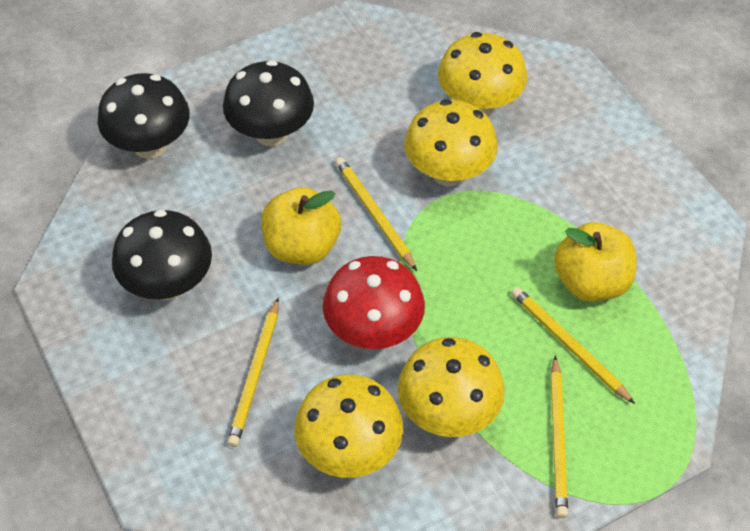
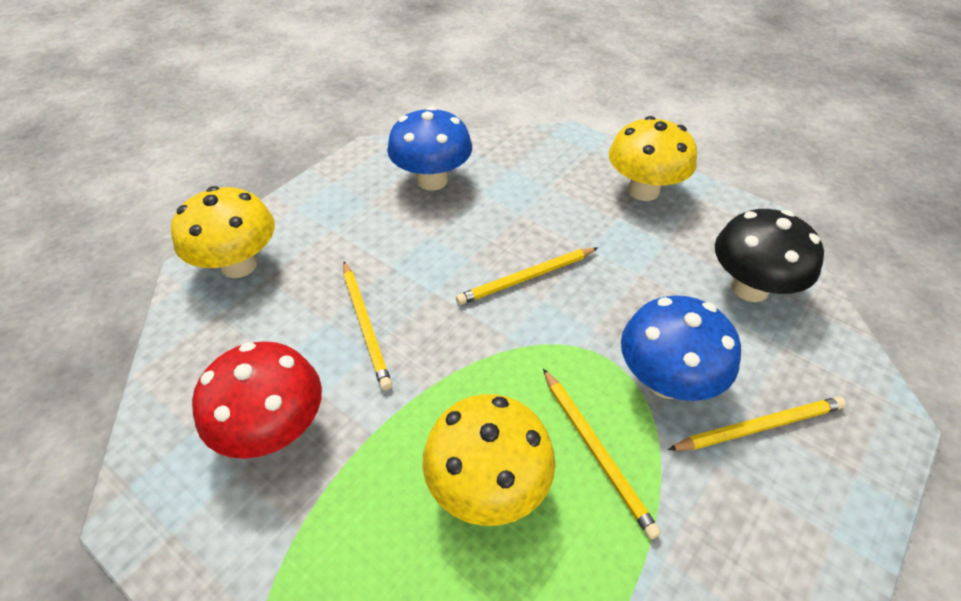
black mushroom: 3 -> 1
blue mushroom: 0 -> 2
yellow apple: 2 -> 0
yellow mushroom: 4 -> 3

